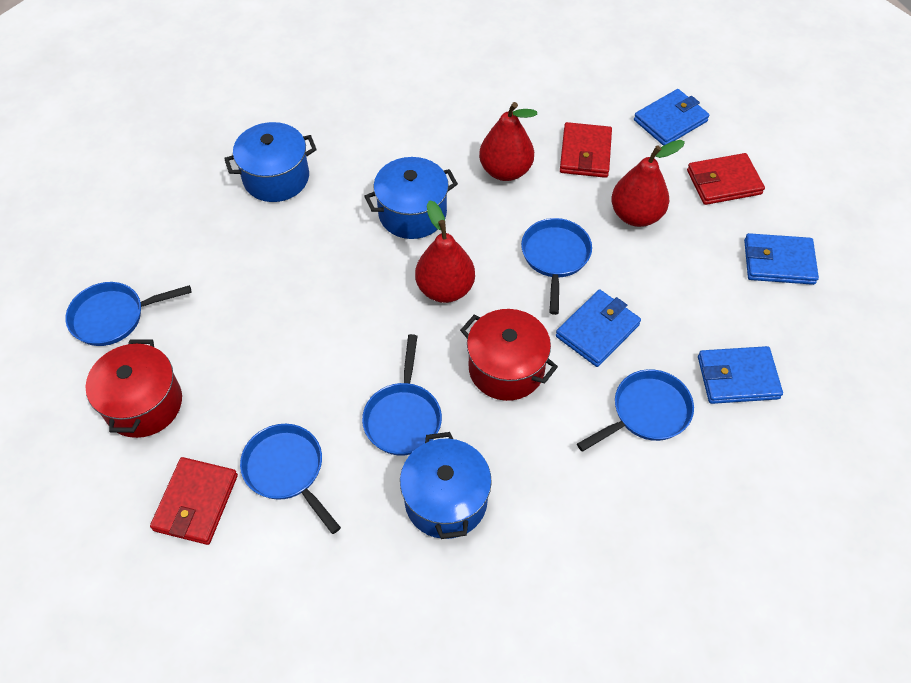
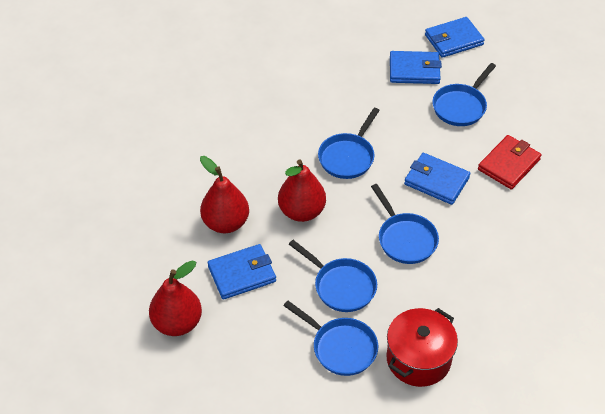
blue pot: 3 -> 0
red pot: 2 -> 1
red wallet: 3 -> 1

